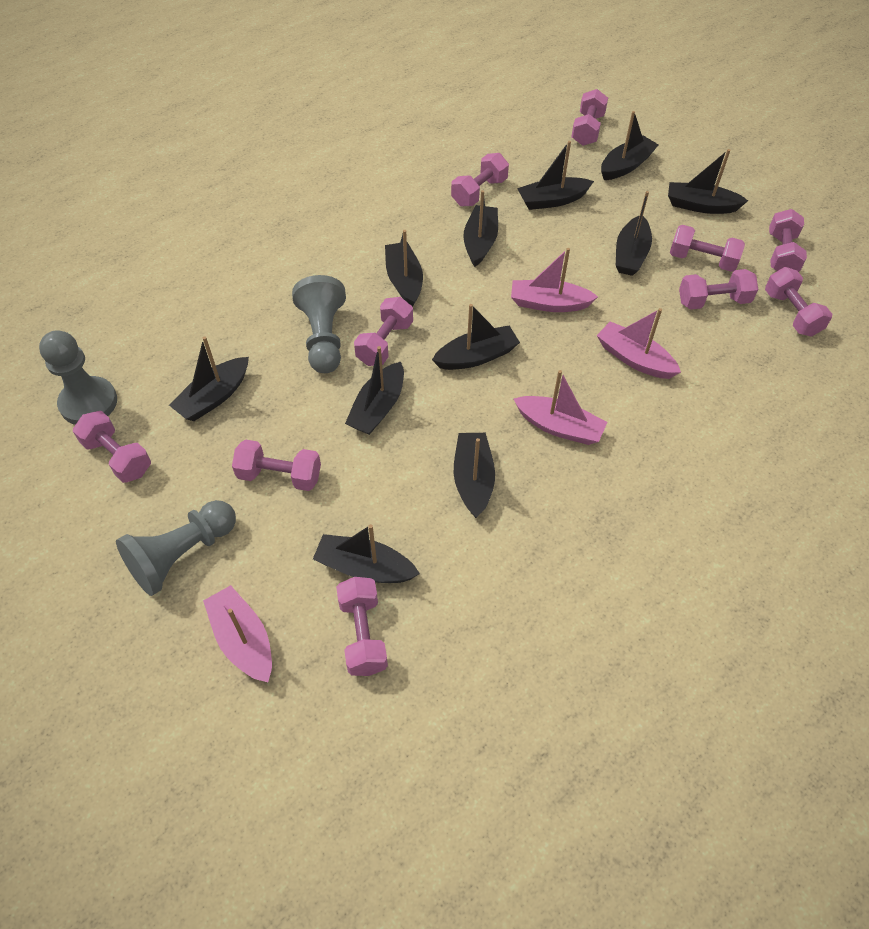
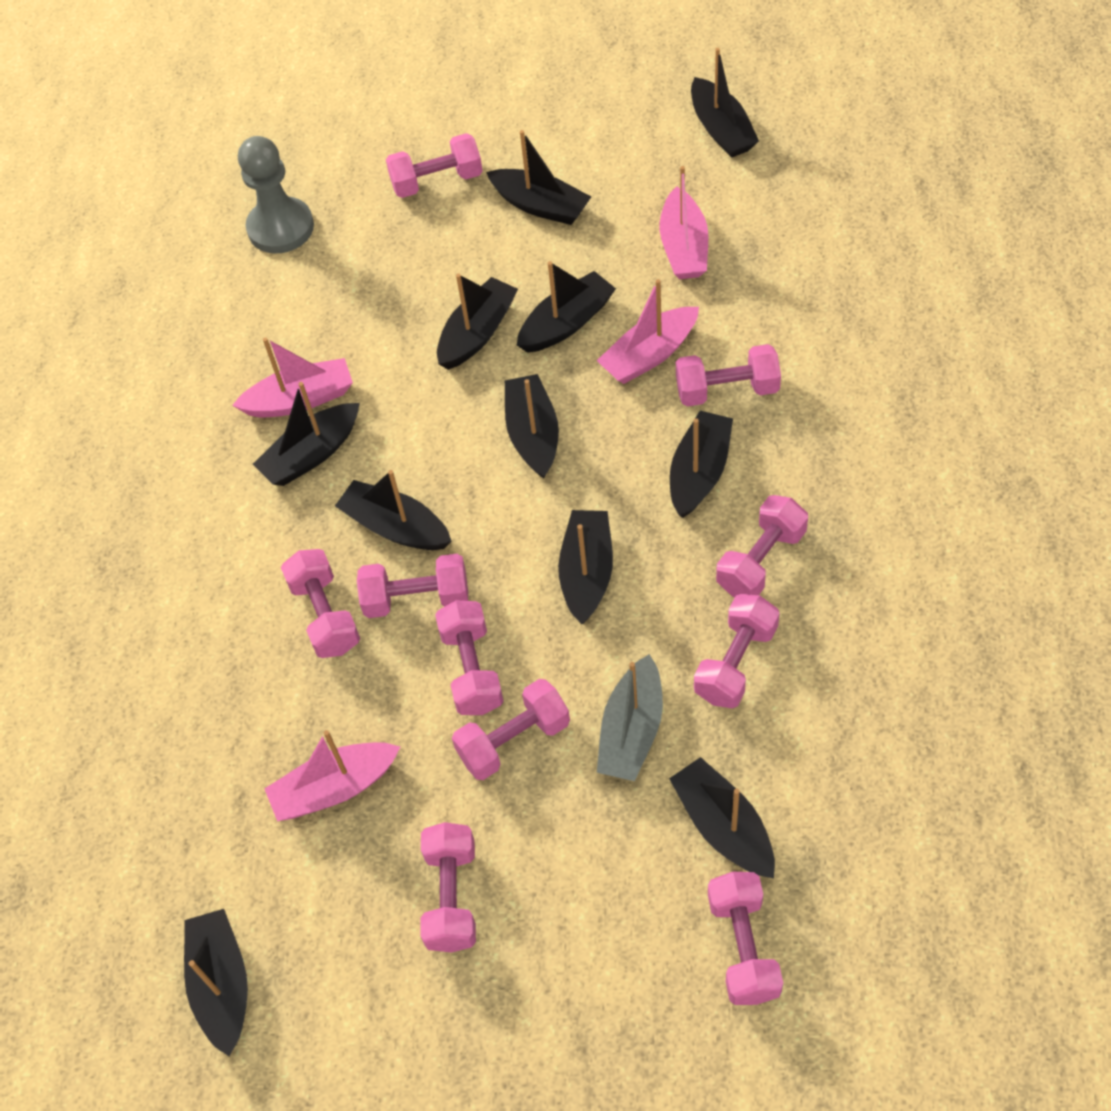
grey boat: 0 -> 1
grey pawn: 3 -> 1

